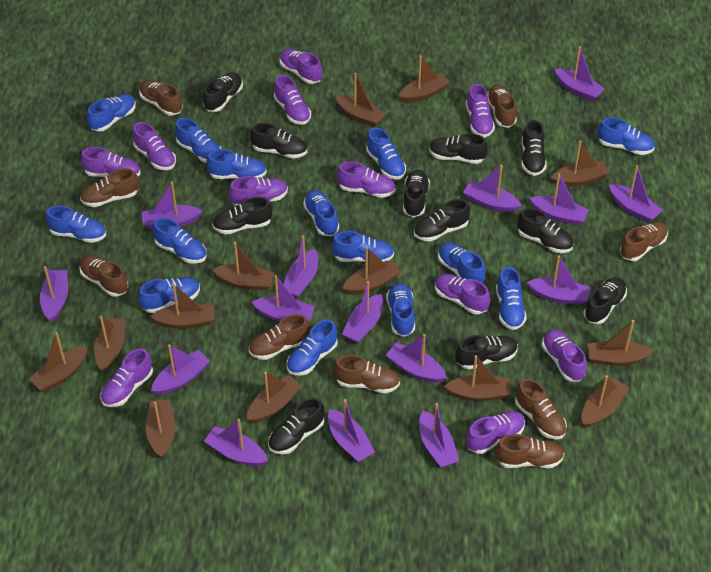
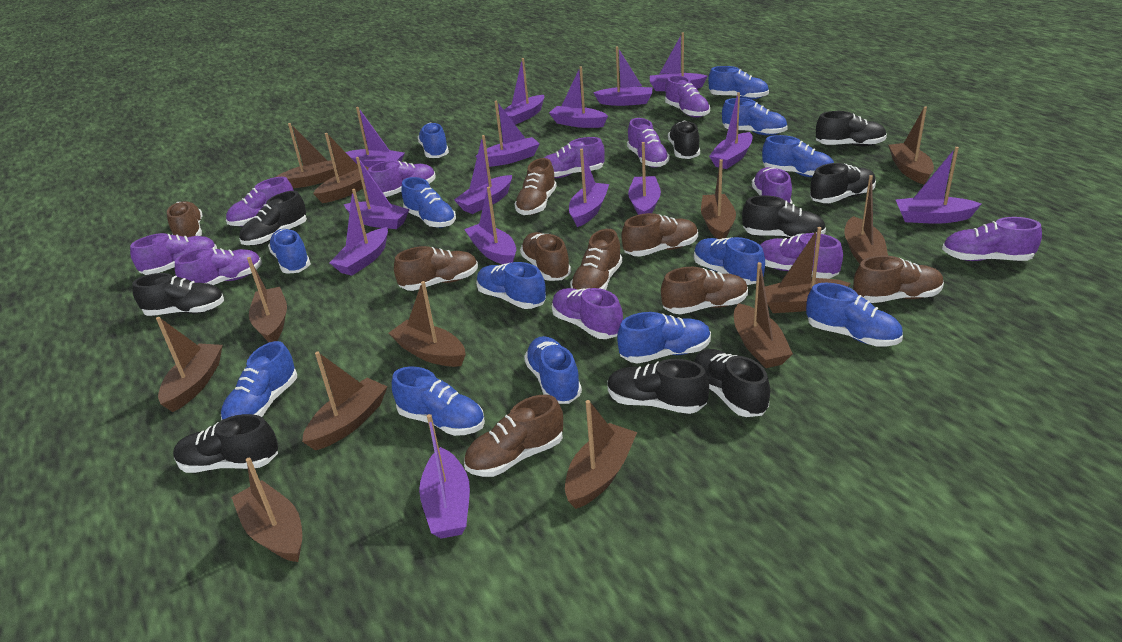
black shoe: 11 -> 9
blue shoe: 14 -> 13

